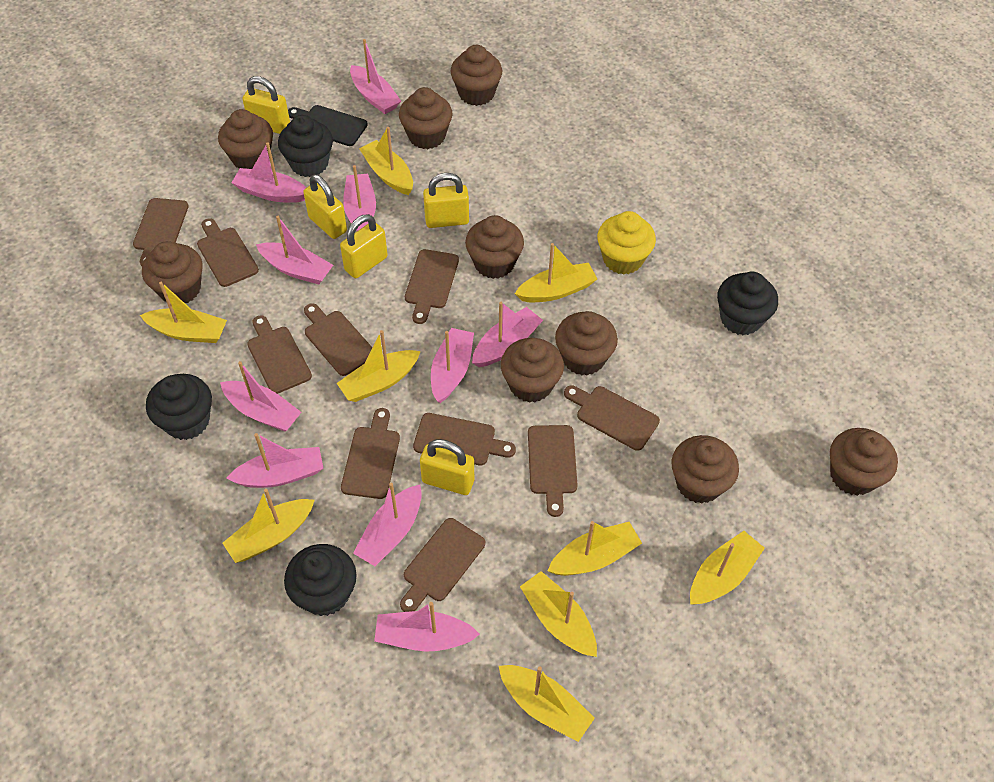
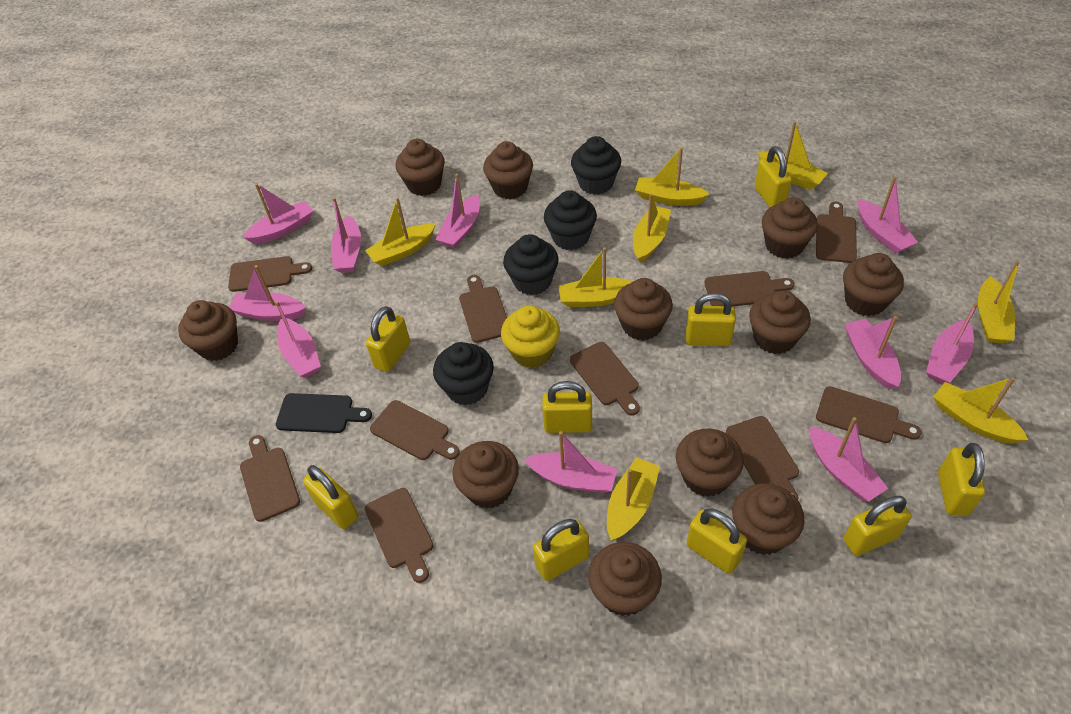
brown cupcake: 9 -> 11
yellow boat: 9 -> 8
yellow padlock: 5 -> 9

